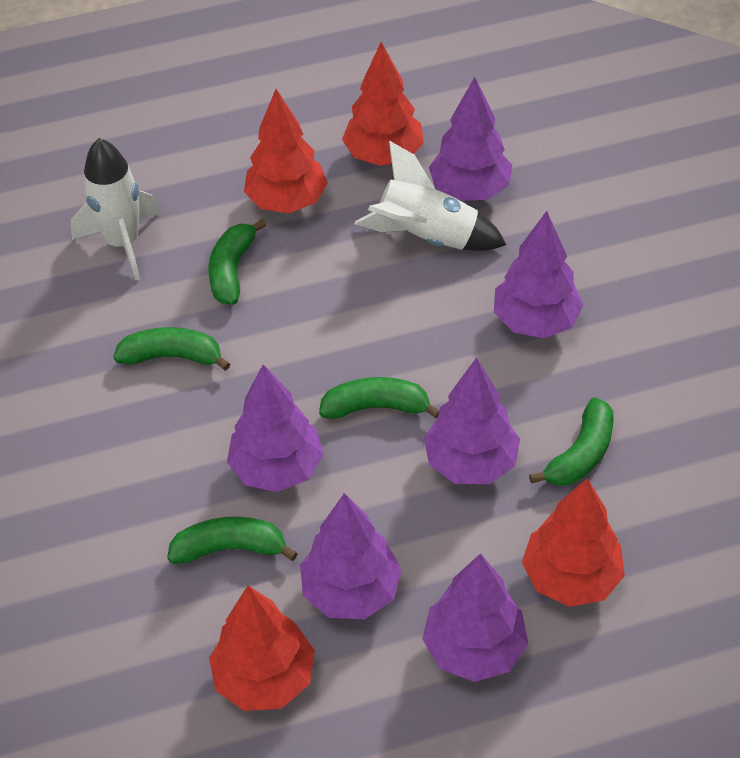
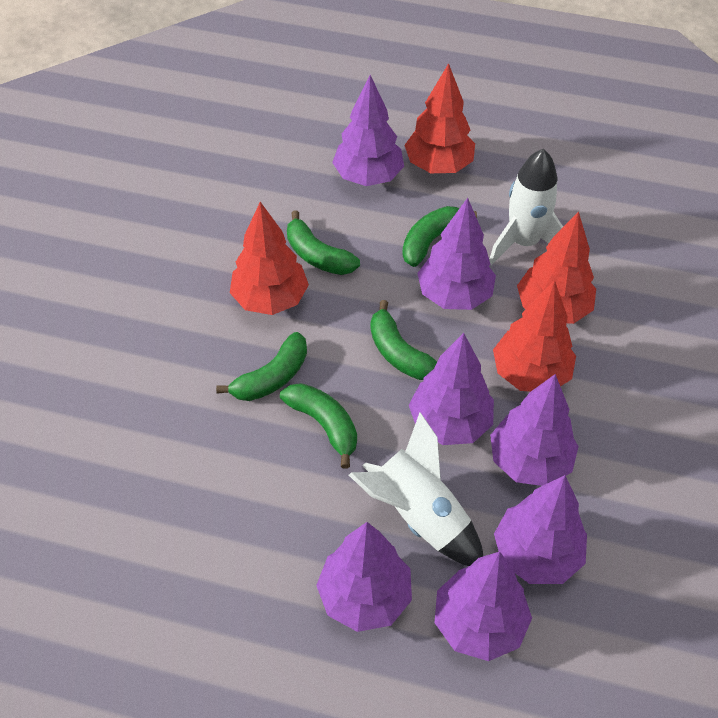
purple tree: 6 -> 7

